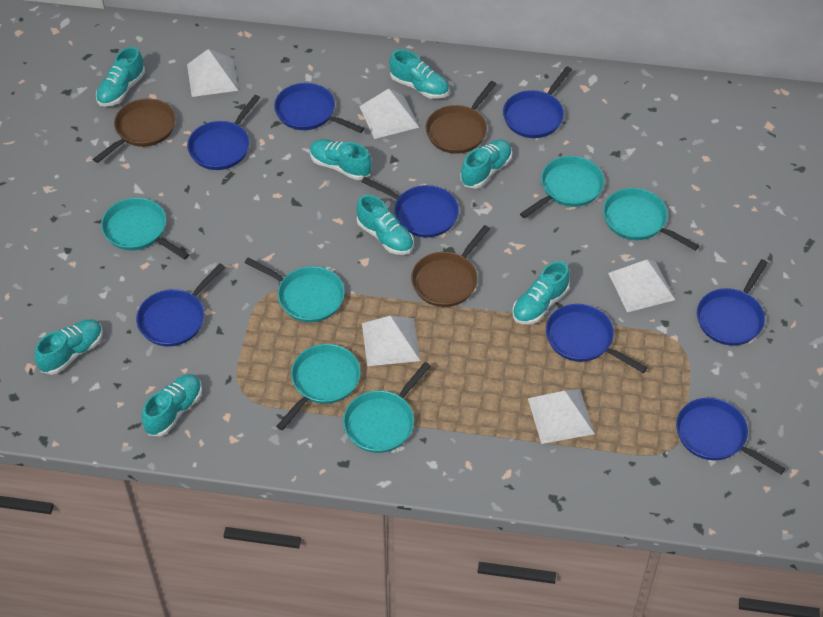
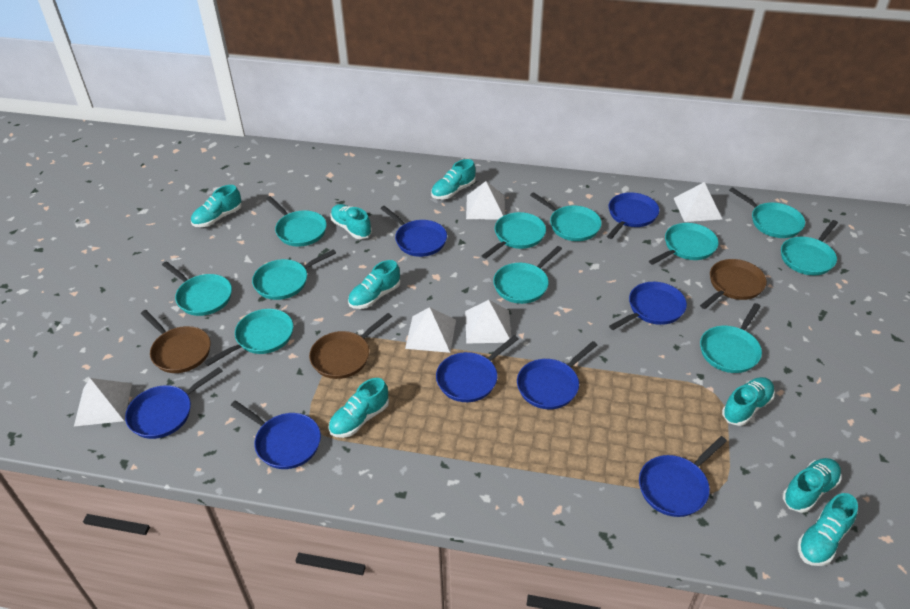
turquoise pan: 6 -> 11

